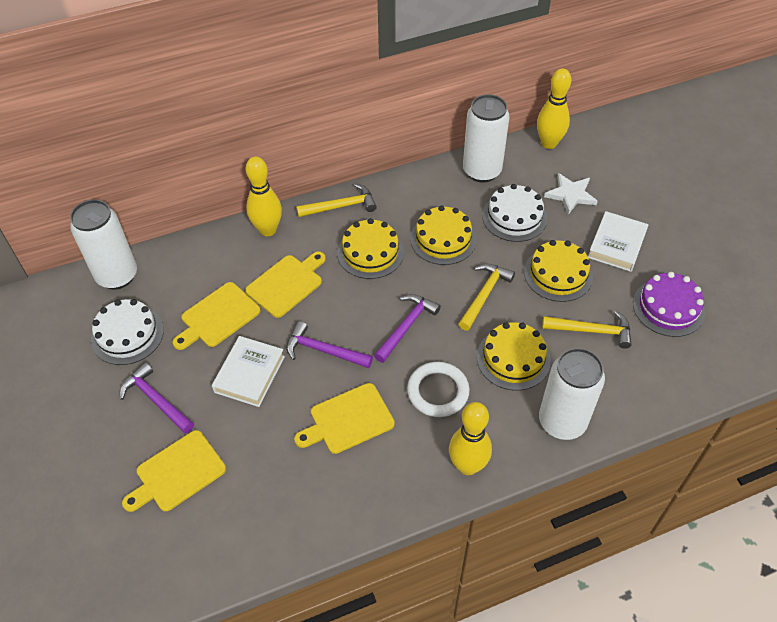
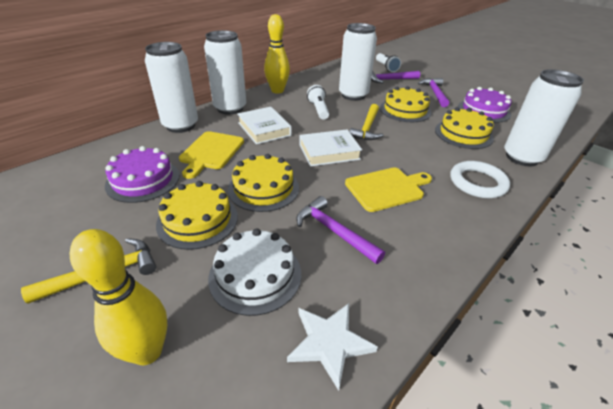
purple cake: 1 -> 2
white cake: 2 -> 1
white can: 3 -> 4
white flashlight: 0 -> 2
yellow bowling pin: 3 -> 2
yellow cutting board: 4 -> 2
yellow hammer: 3 -> 2

